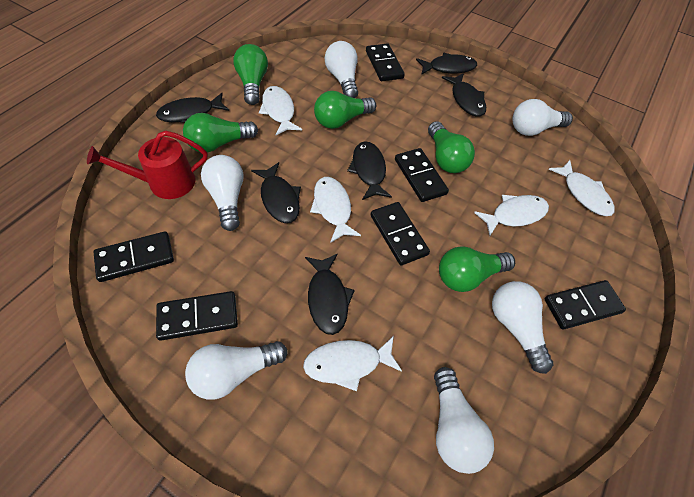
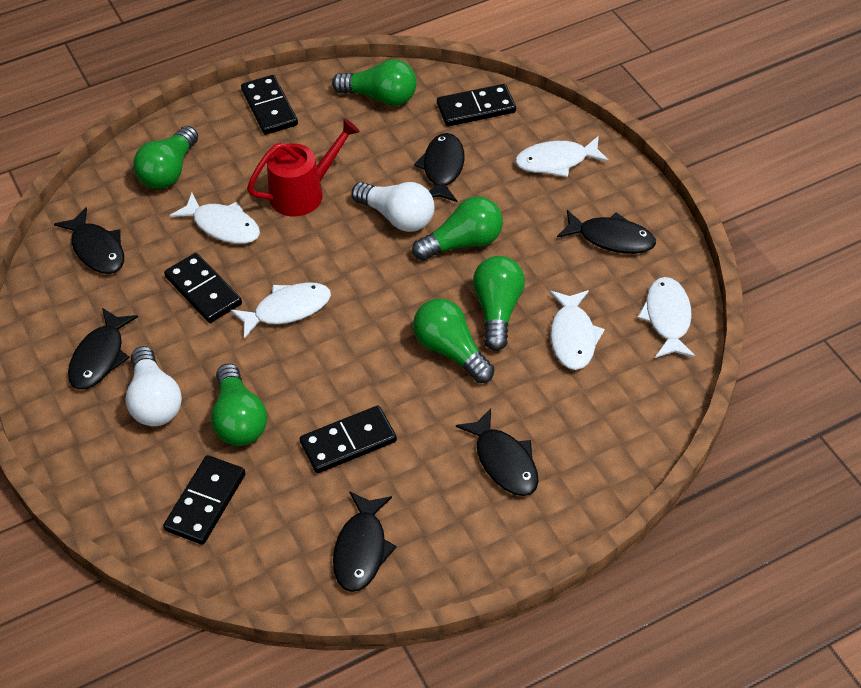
black domino: 6 -> 5
green light bulb: 5 -> 6
white light bulb: 6 -> 2

